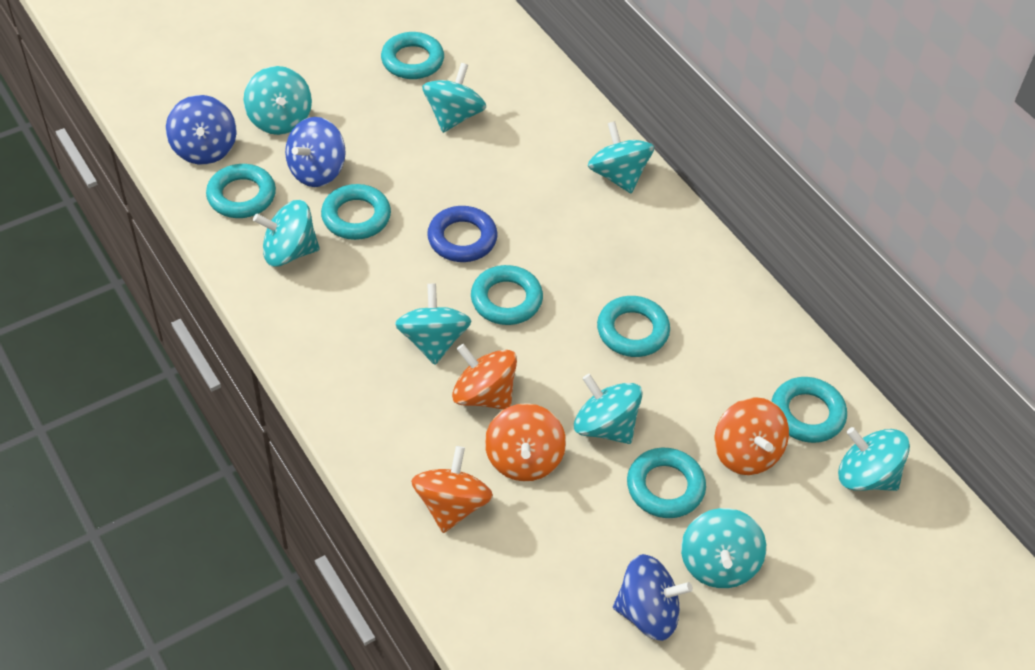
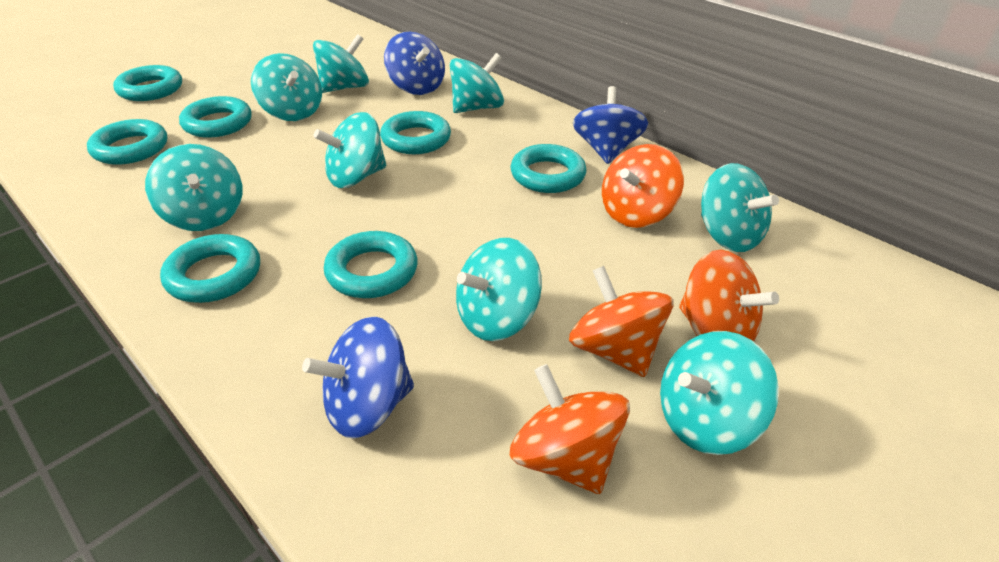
blue ring: 1 -> 0

